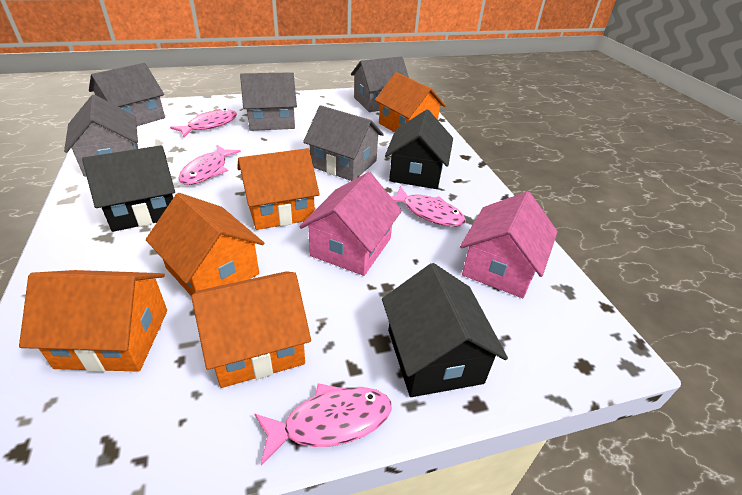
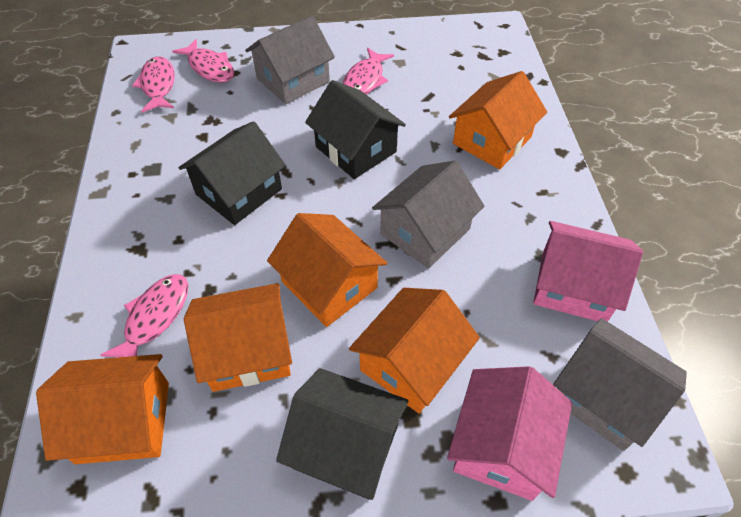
grey house: 5 -> 3

